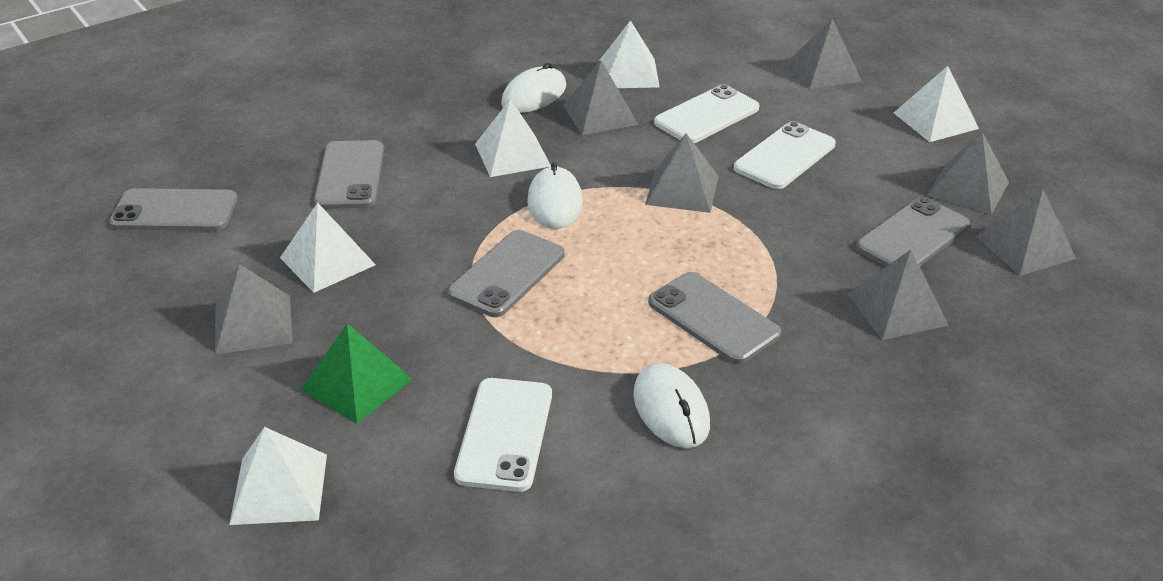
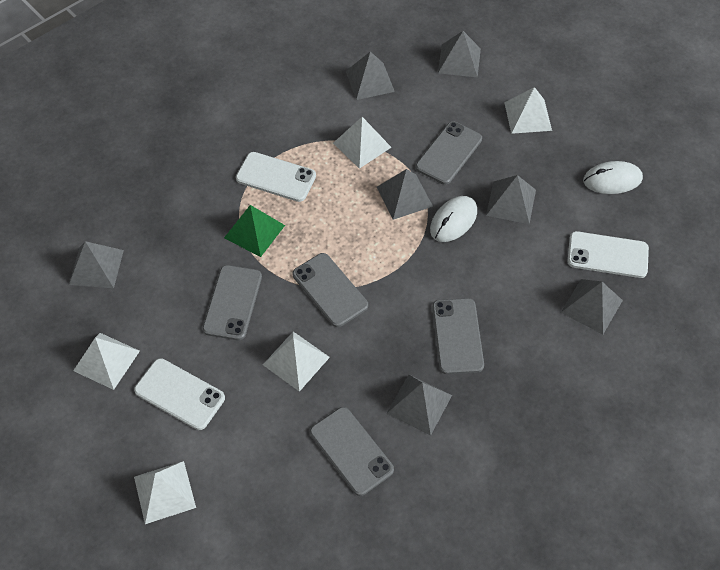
white mouse: 3 -> 2

